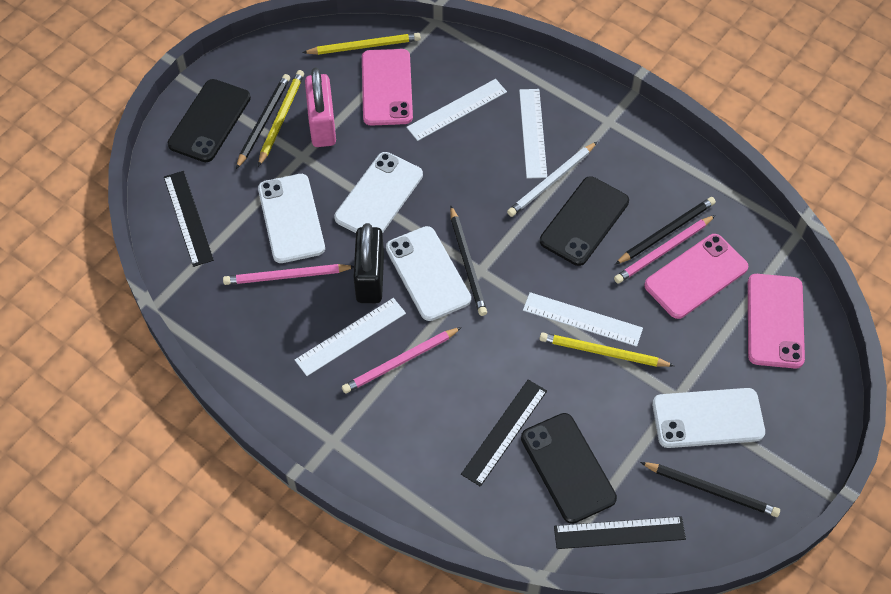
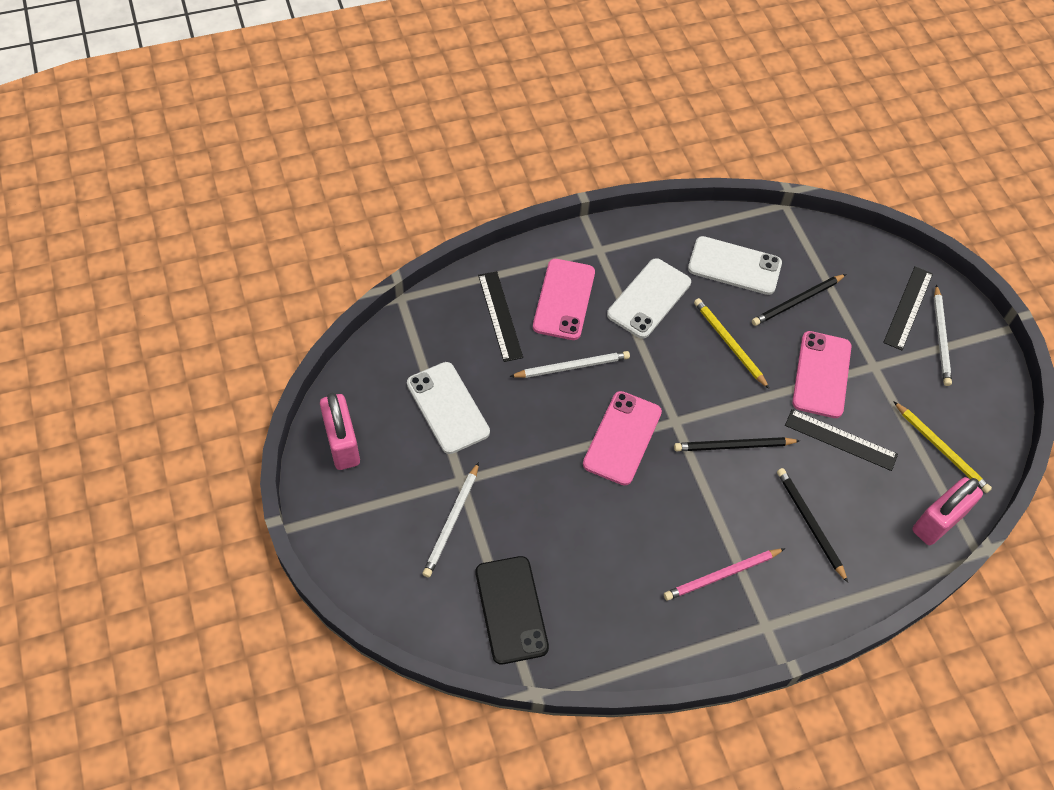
black padlock: 1 -> 0
black pencil: 4 -> 3
black phone: 3 -> 1
pink padlock: 1 -> 2
pink pencil: 3 -> 1
white pencil: 1 -> 3
white phone: 4 -> 3
white ruler: 4 -> 0
yellow pencil: 3 -> 2

